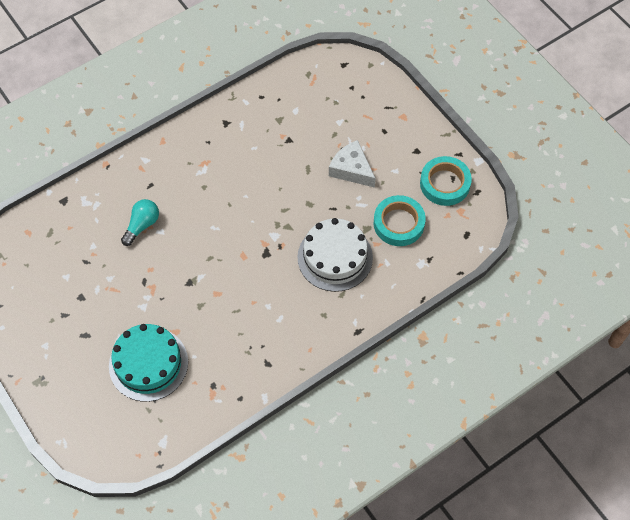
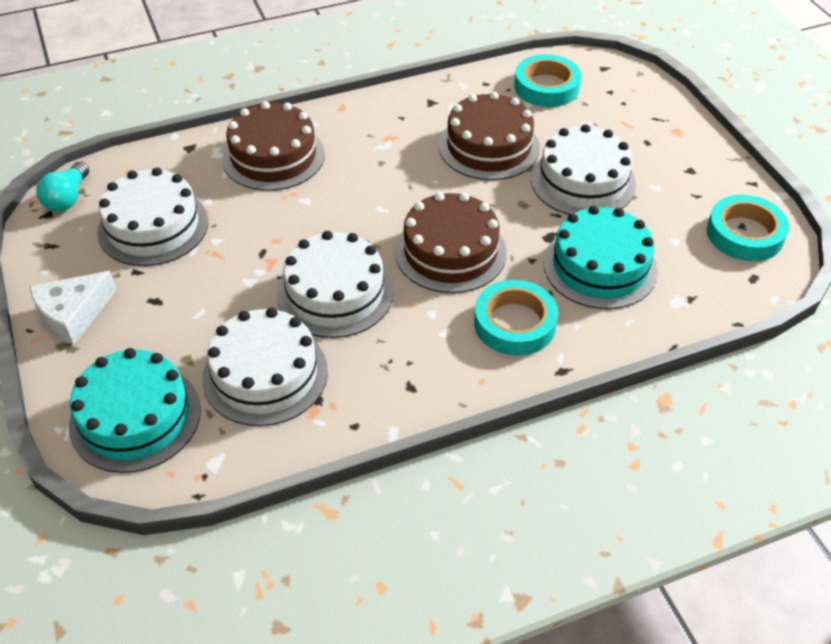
brown cake: 0 -> 3
turquoise cake: 1 -> 2
turquoise tape: 2 -> 3
white cake: 1 -> 4

